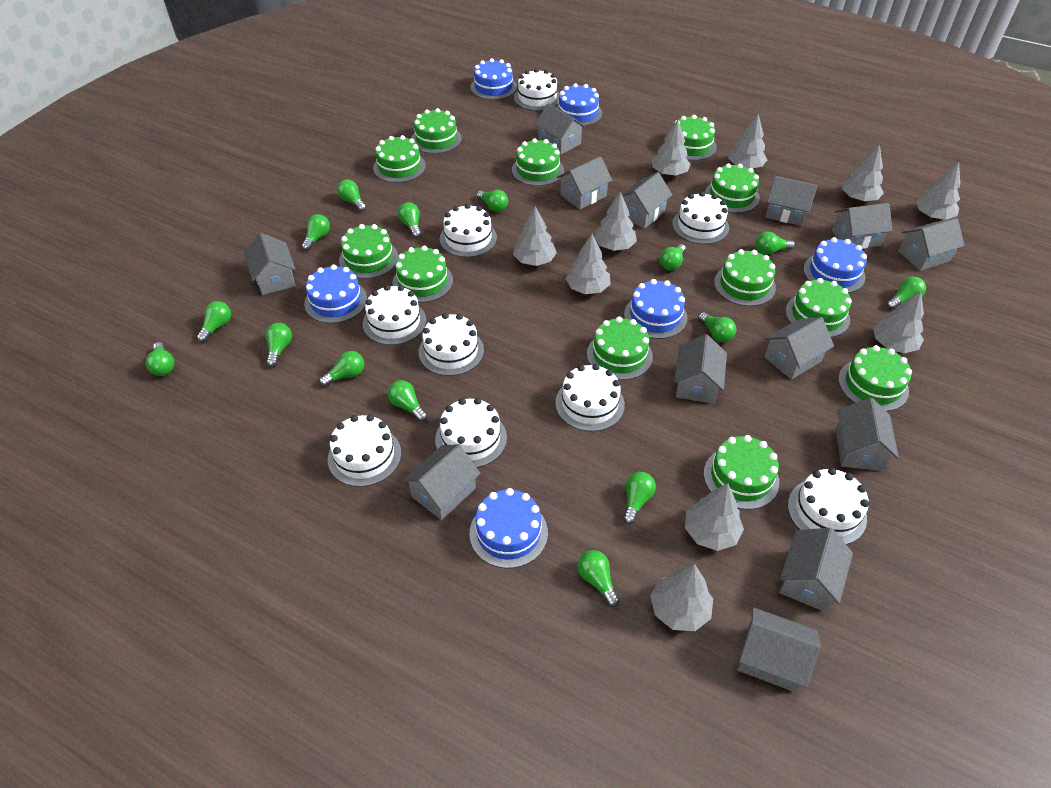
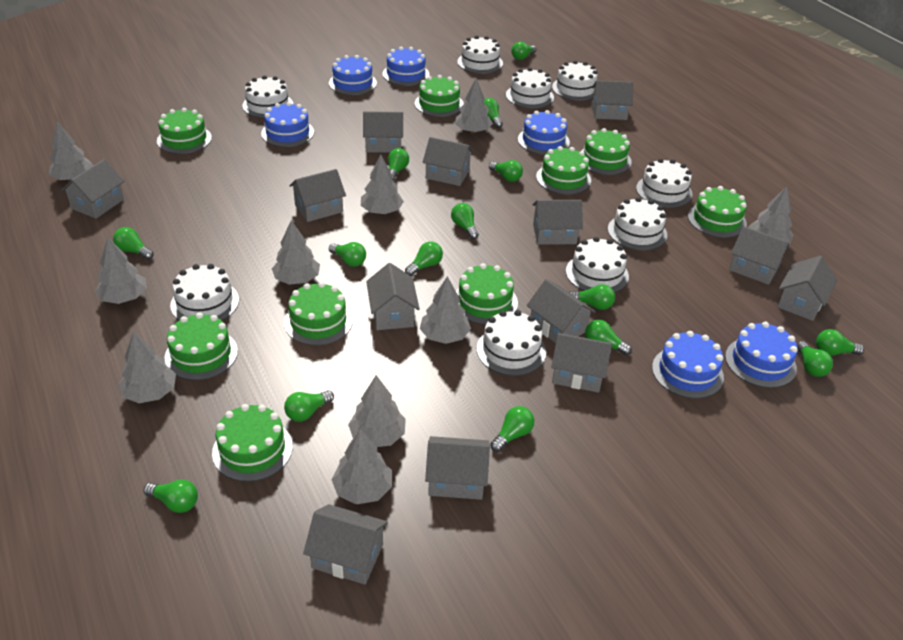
green cake: 12 -> 9

